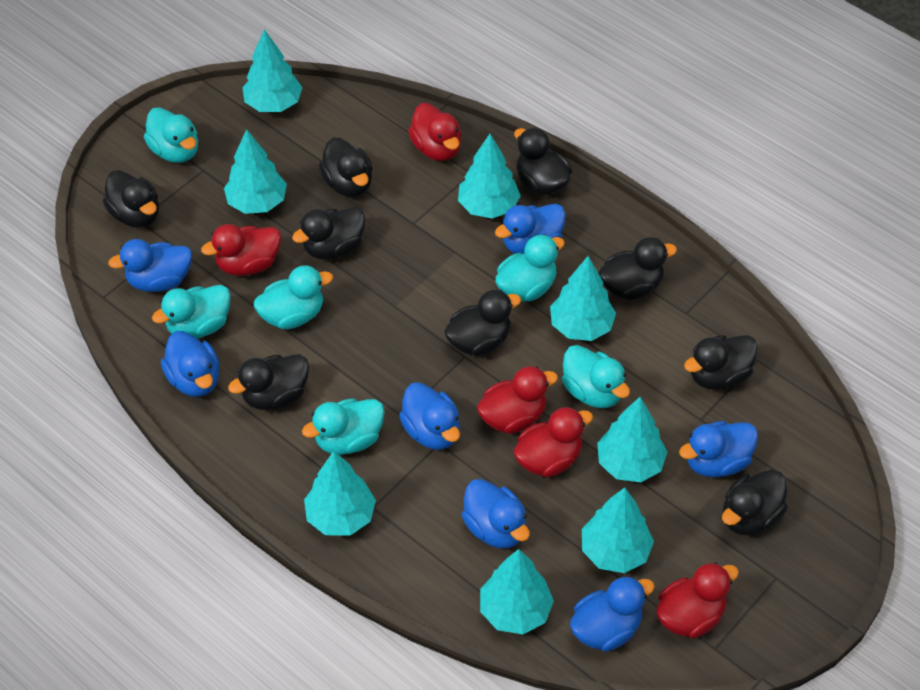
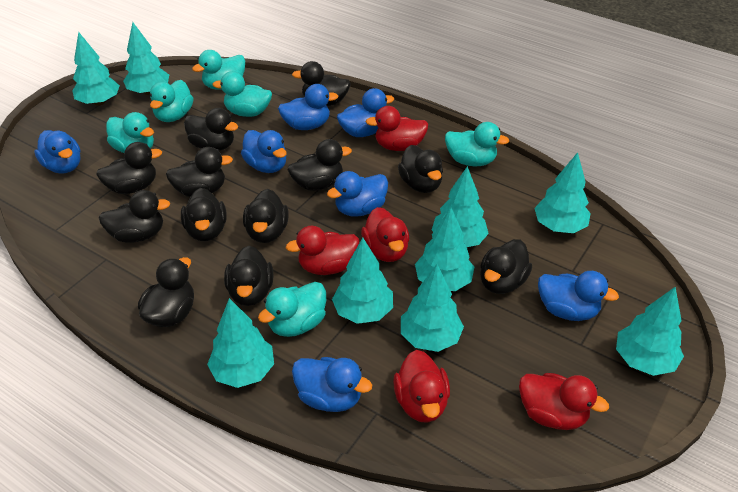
black duck: 9 -> 12
turquoise tree: 8 -> 9

